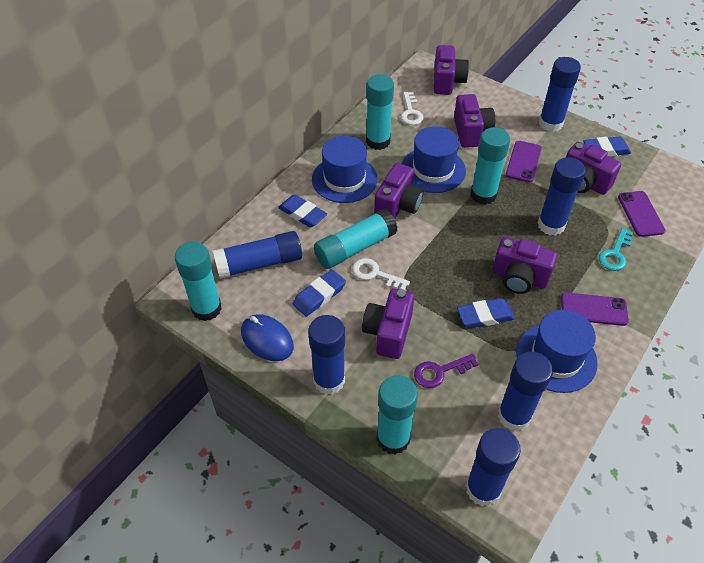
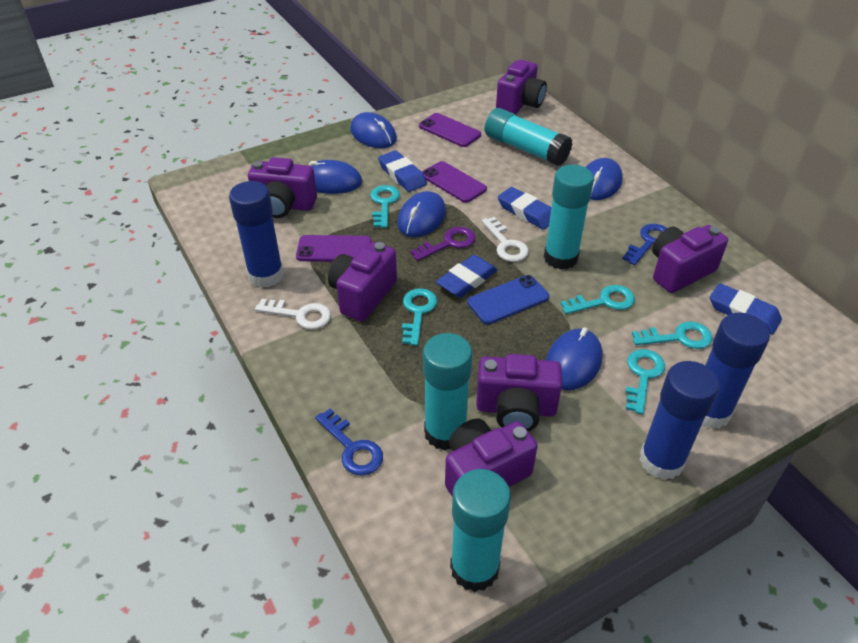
blue glue stick: 6 -> 3
blue hat: 3 -> 0
blue key: 0 -> 2
blue mouse: 1 -> 5
blue phone: 0 -> 1
turquoise glue stick: 5 -> 4
turquoise key: 1 -> 5

